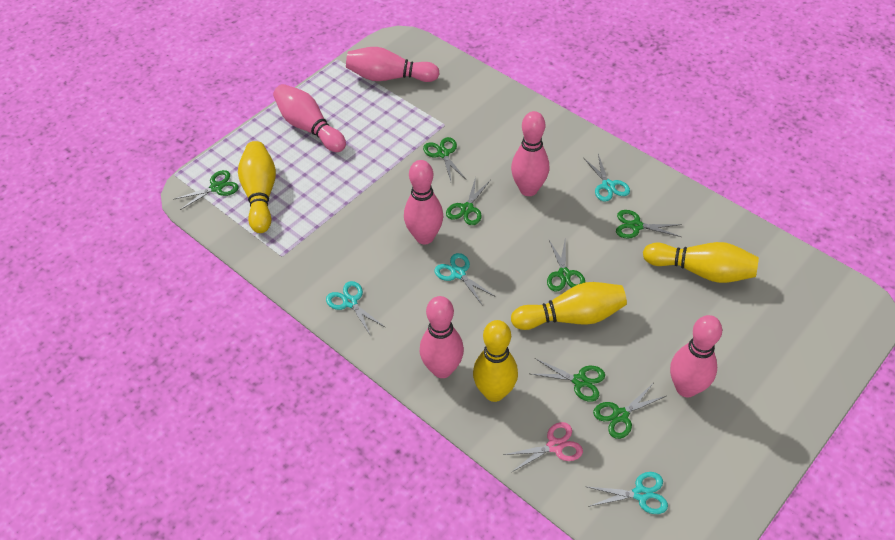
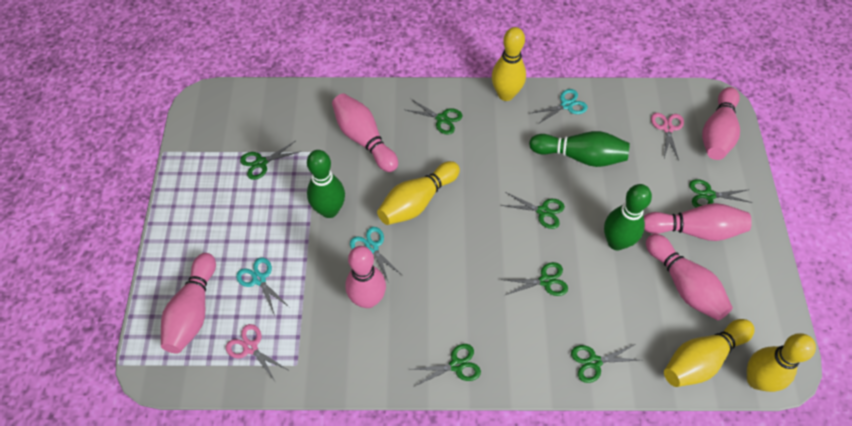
green bowling pin: 0 -> 3
pink scissors: 1 -> 2
turquoise scissors: 4 -> 3

